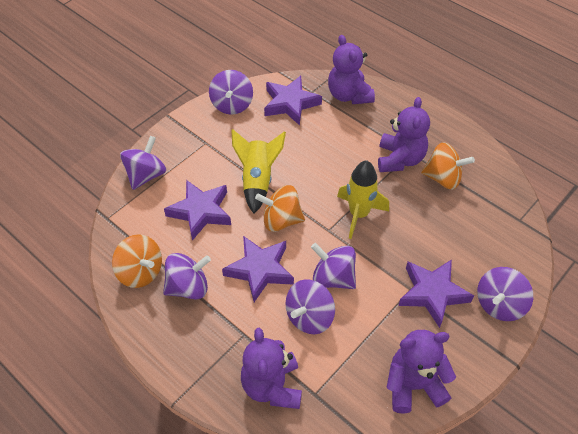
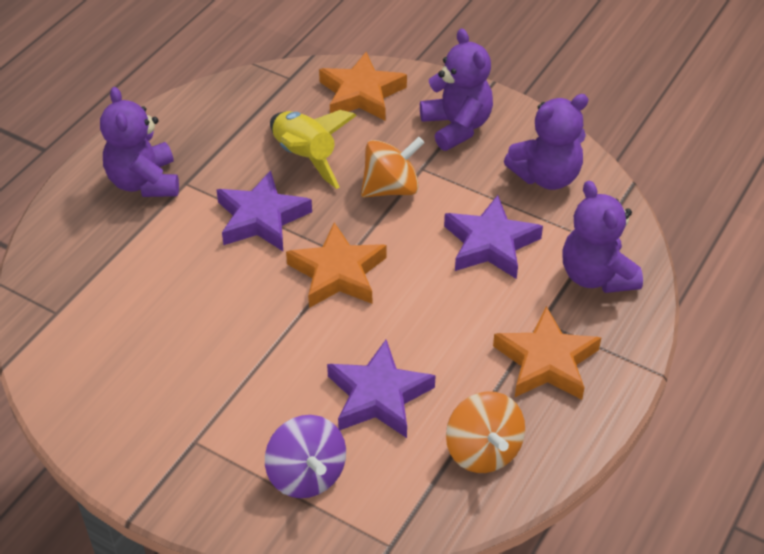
orange spinning top: 3 -> 2
orange star: 0 -> 3
purple spinning top: 6 -> 1
purple star: 4 -> 3
yellow rocket: 2 -> 1

